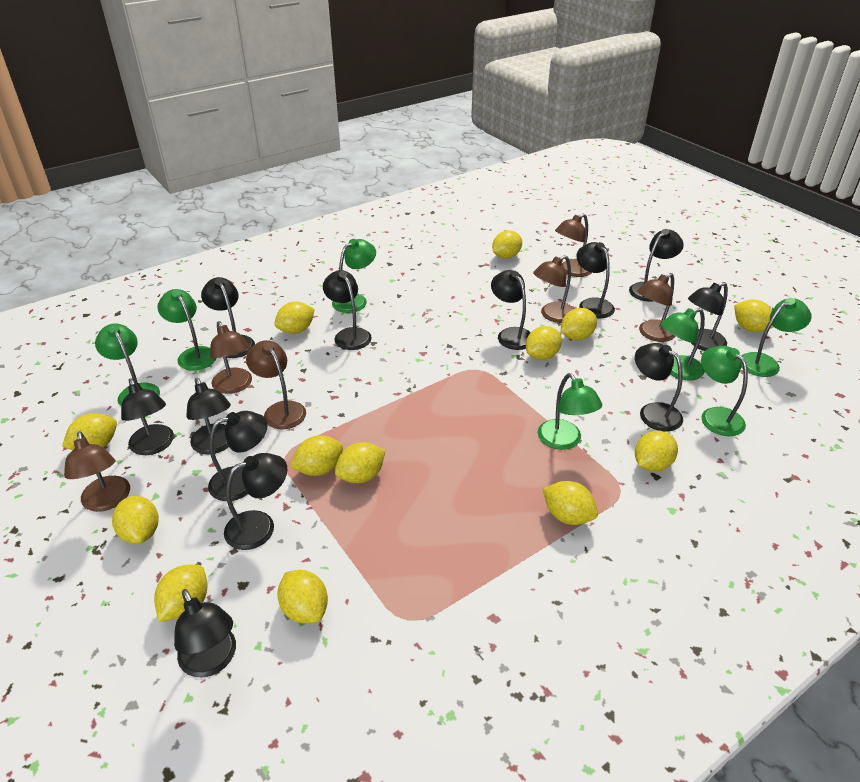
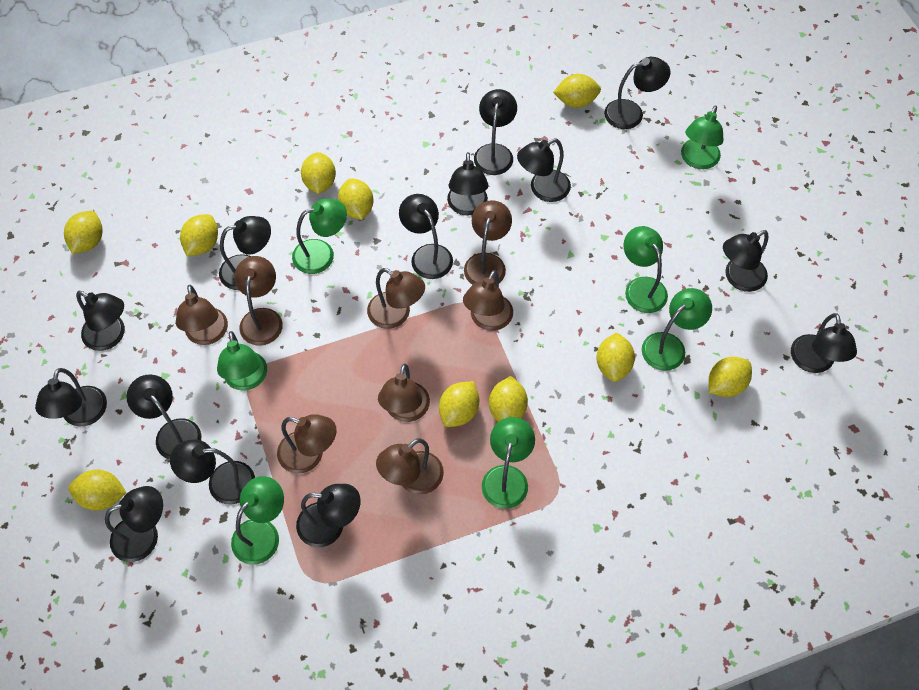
black lamp: 12 -> 14
brown lamp: 6 -> 8
yellow lemon: 13 -> 10

